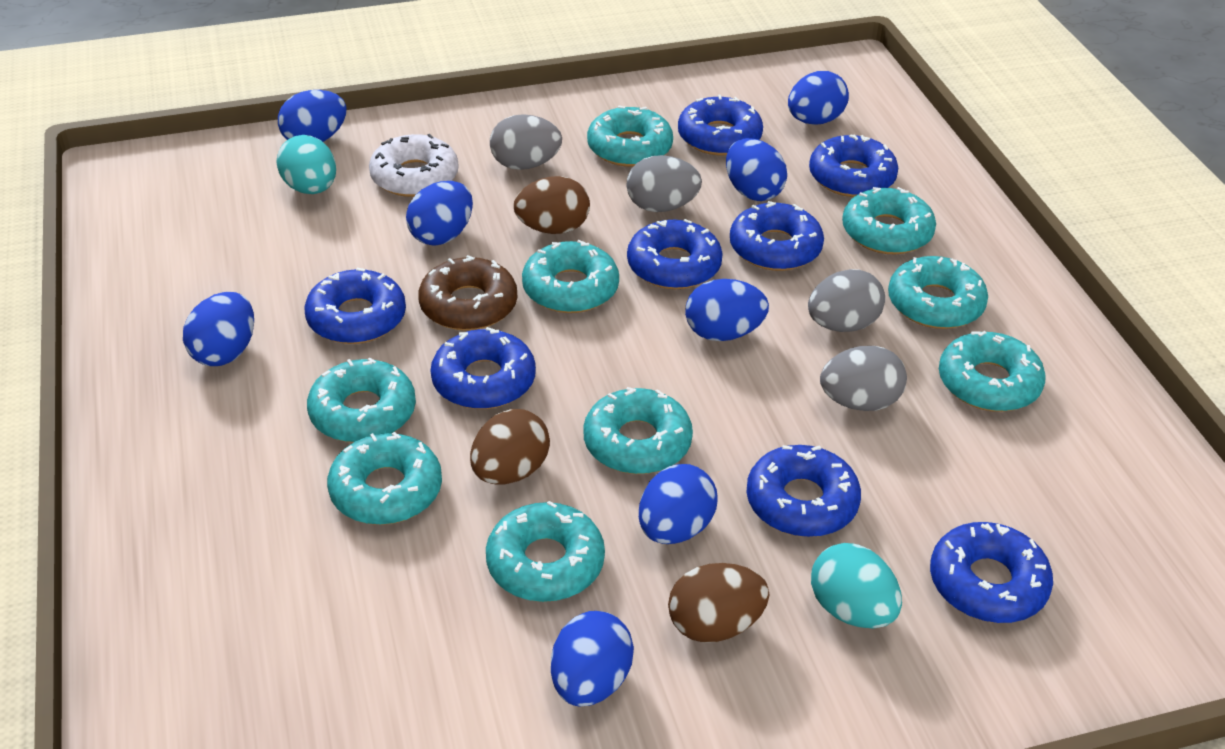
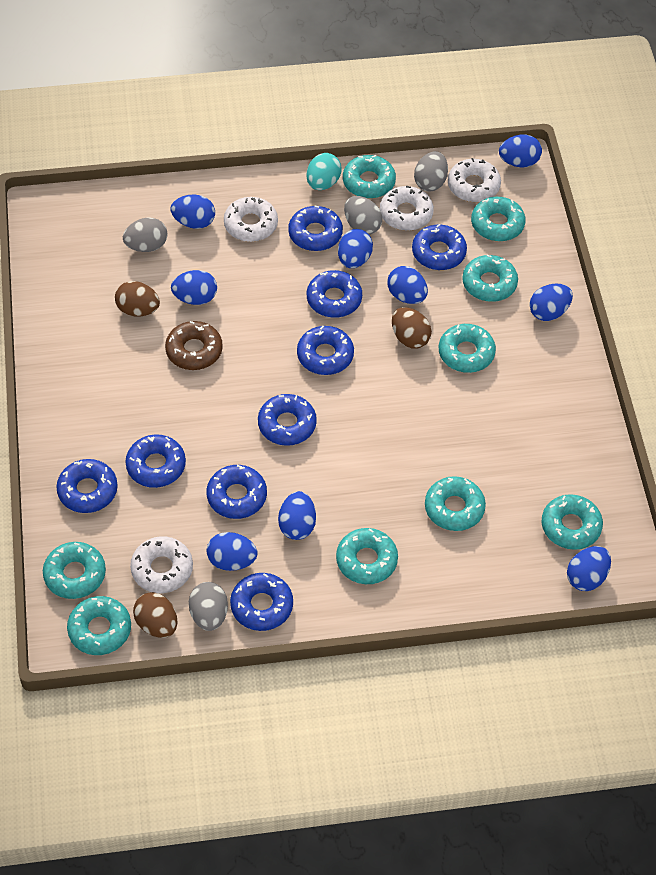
blue donut: 8 -> 9
blue egg: 8 -> 9
turquoise egg: 2 -> 1
white donut: 1 -> 4

